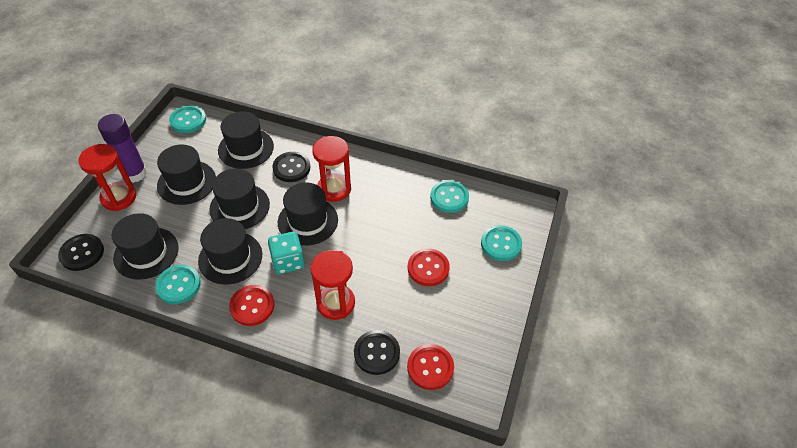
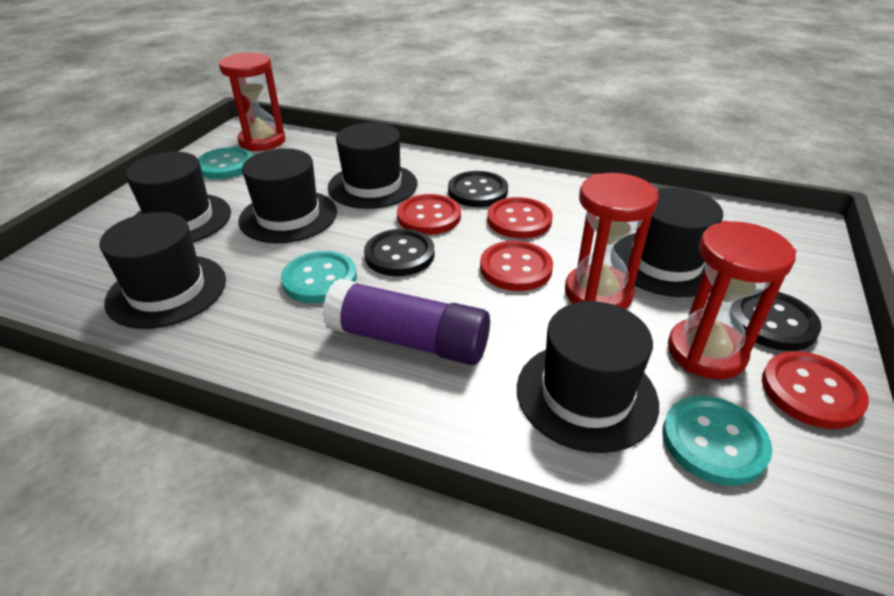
red button: 3 -> 4
turquoise button: 4 -> 3
turquoise dice: 1 -> 0

